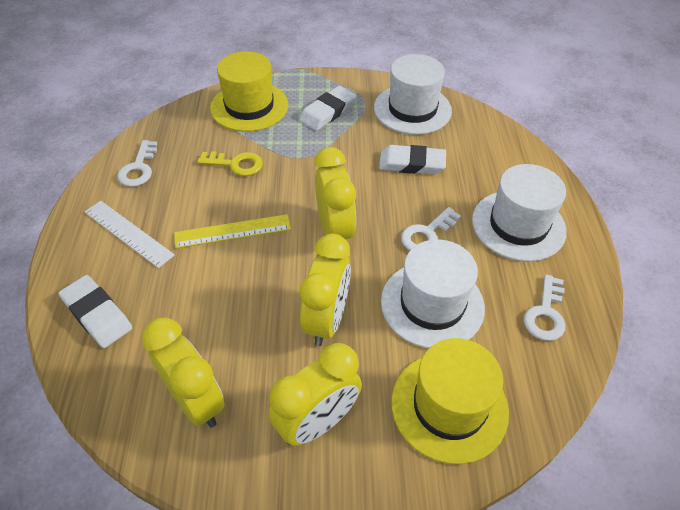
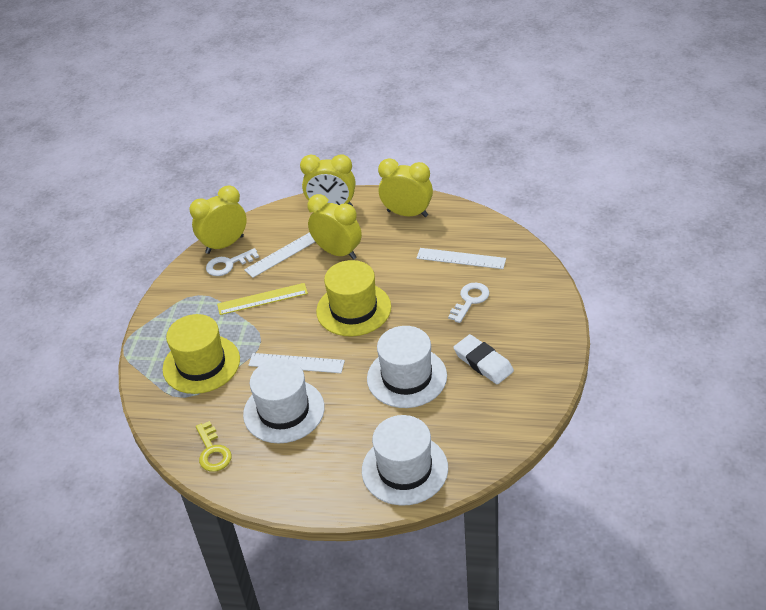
white eraser: 3 -> 1
white key: 3 -> 2
white ruler: 1 -> 3

